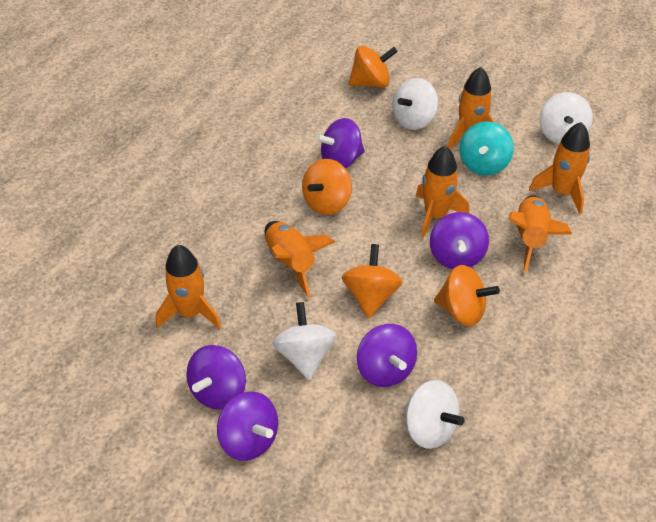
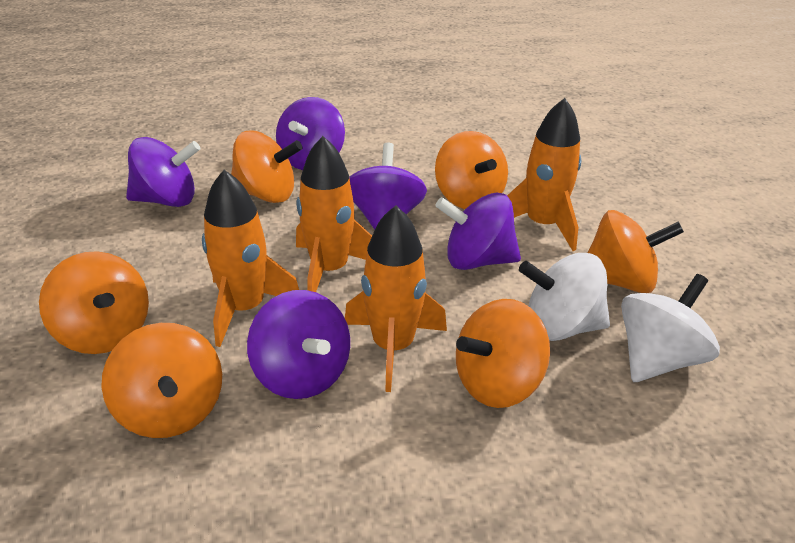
orange rocket: 6 -> 4
orange spinning top: 4 -> 6
turquoise spinning top: 1 -> 0
white spinning top: 4 -> 2

